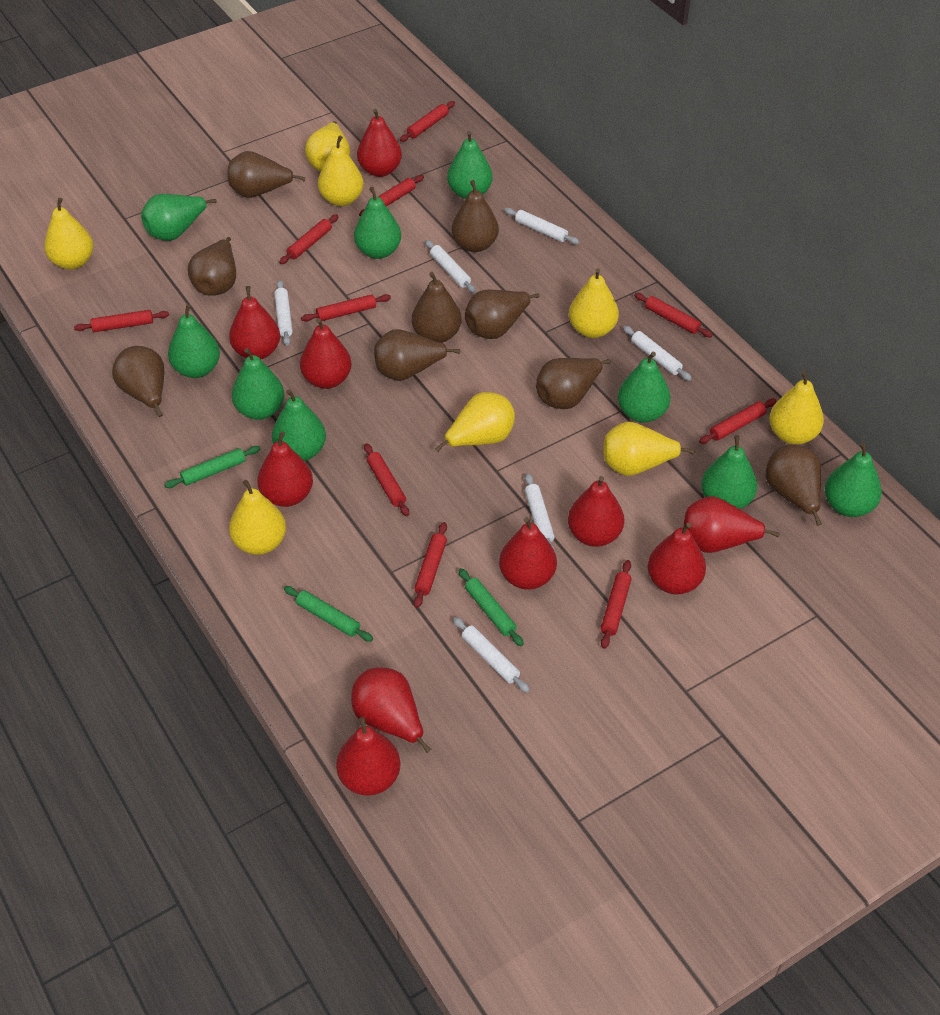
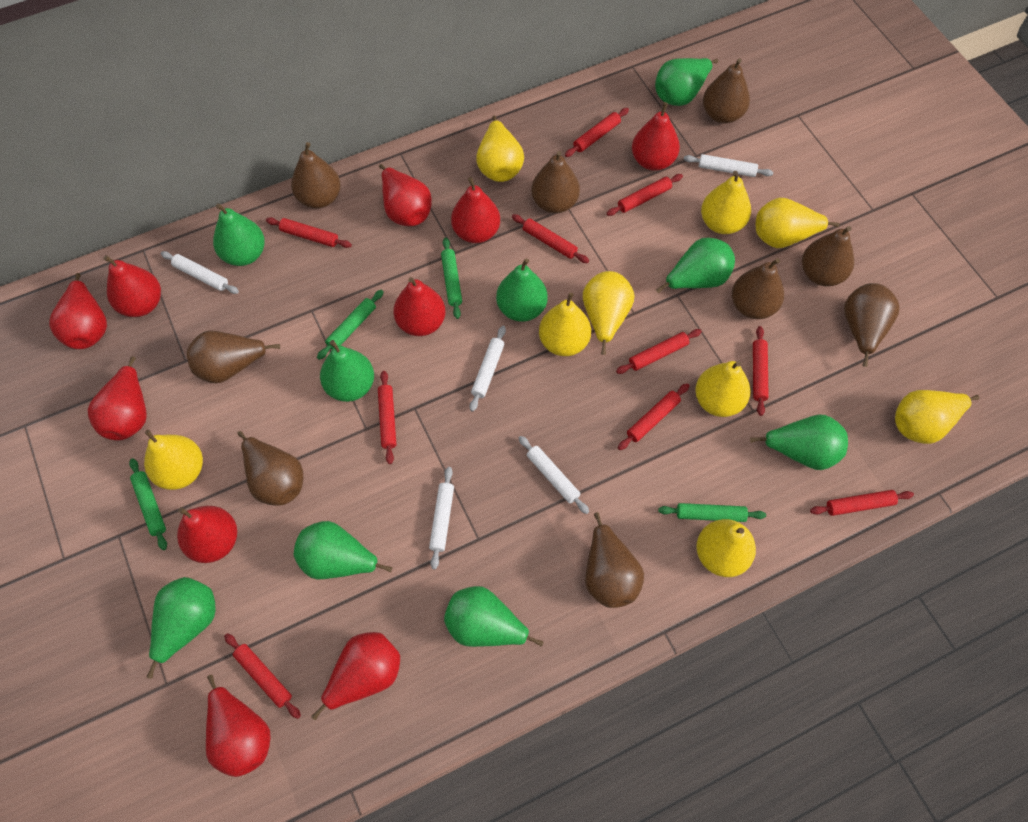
green rolling pin: 3 -> 4
white rolling pin: 6 -> 5
yellow pear: 8 -> 9

